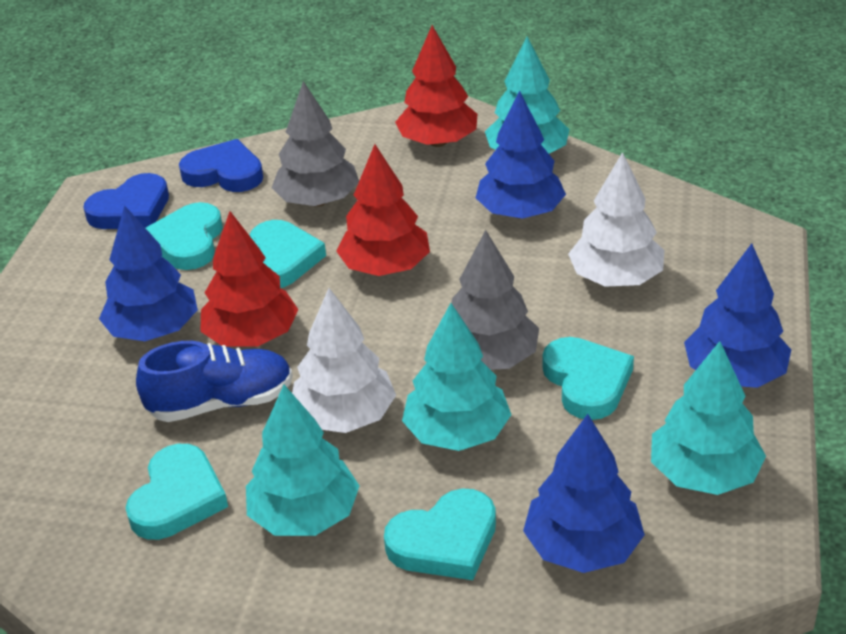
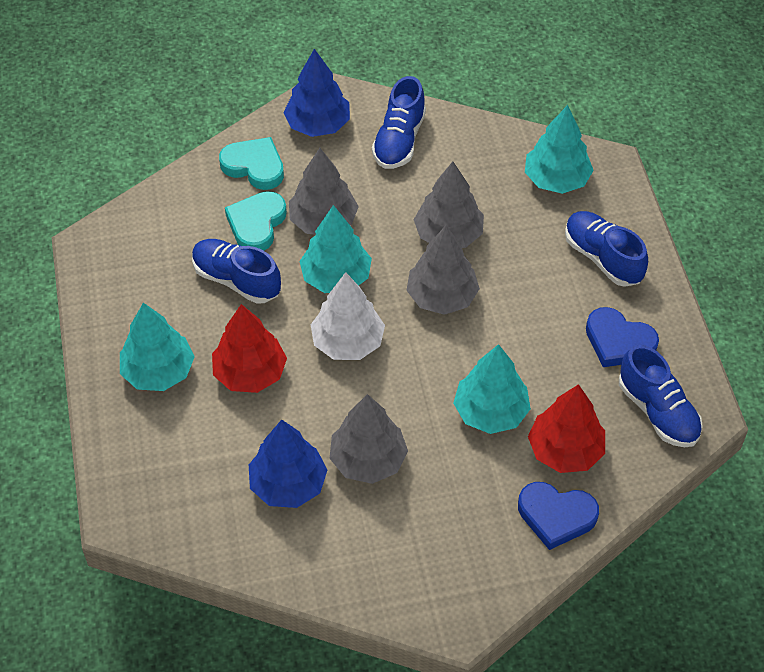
blue shoe: 1 -> 4
blue tree: 4 -> 2
grey tree: 2 -> 4
red tree: 3 -> 2
turquoise heart: 5 -> 2
white tree: 2 -> 1

